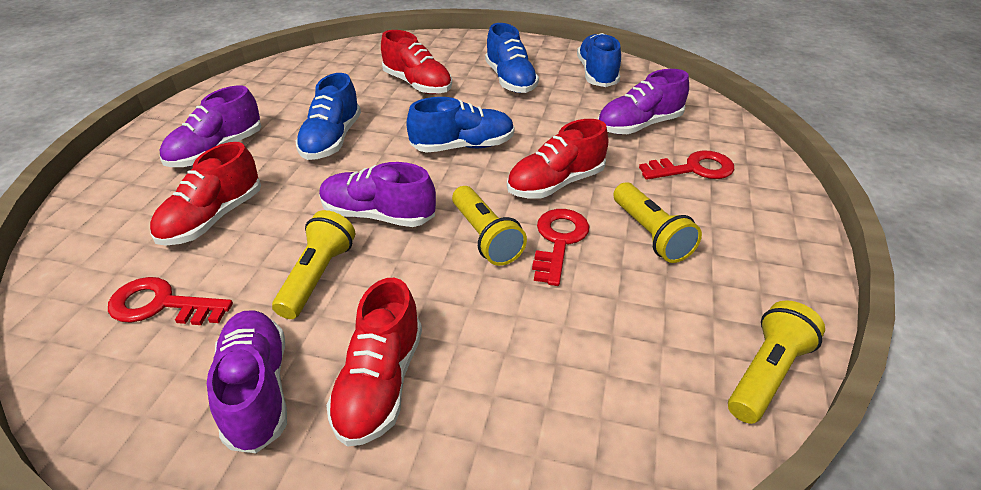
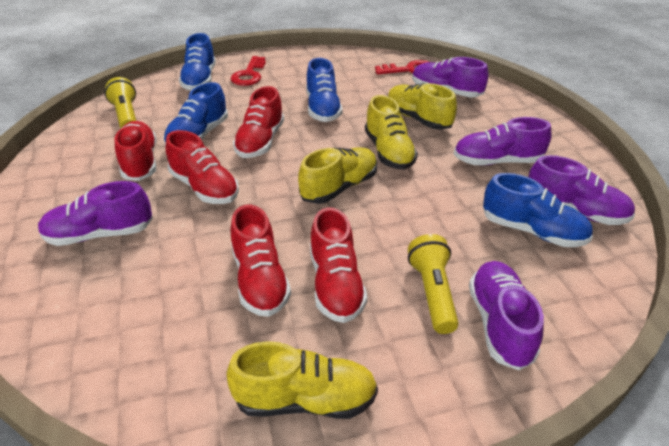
purple shoe: 4 -> 5
red key: 3 -> 2
red shoe: 4 -> 5
yellow flashlight: 4 -> 2
yellow shoe: 0 -> 4

